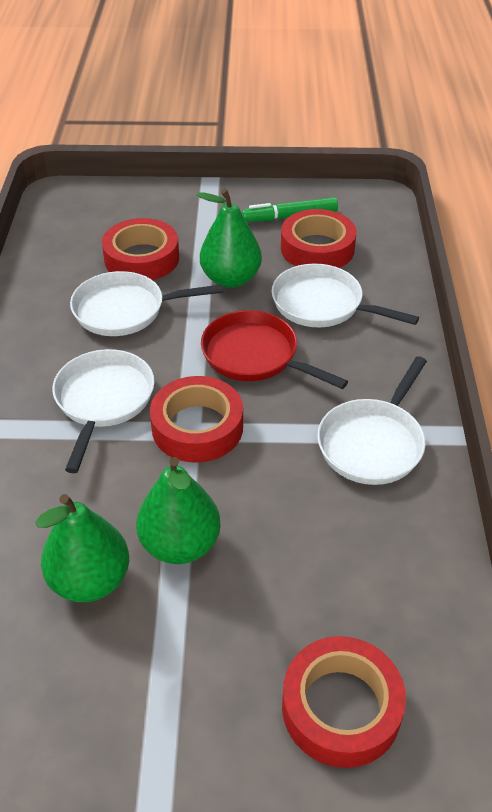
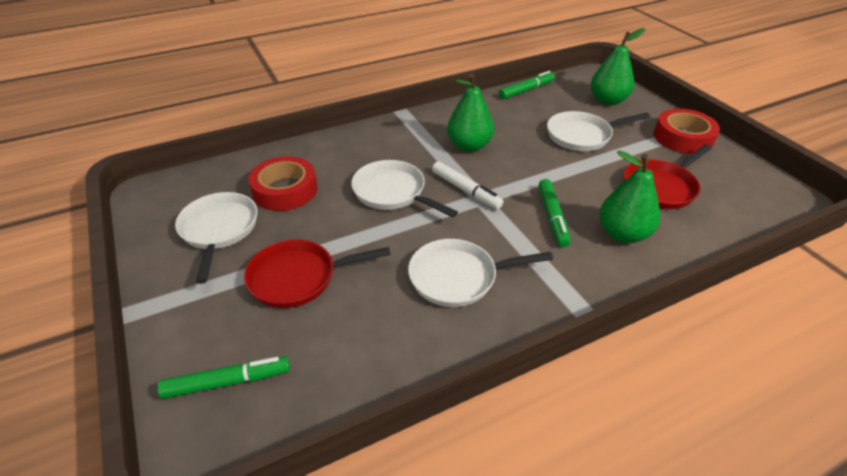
green marker: 1 -> 3
red pan: 1 -> 2
red tape: 4 -> 2
white marker: 0 -> 1

